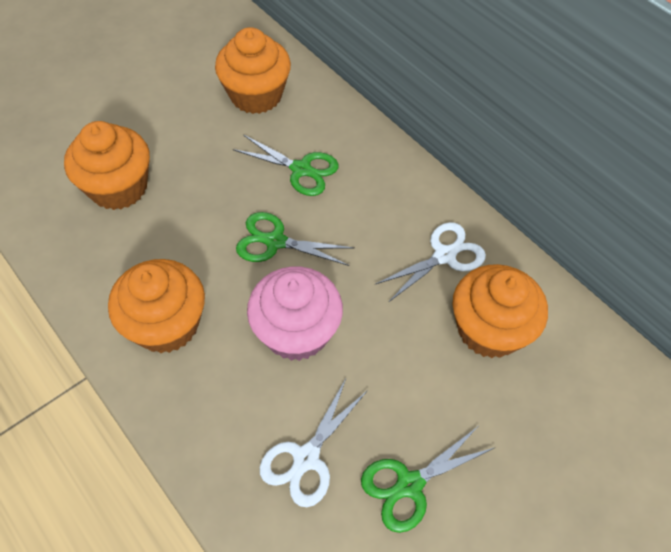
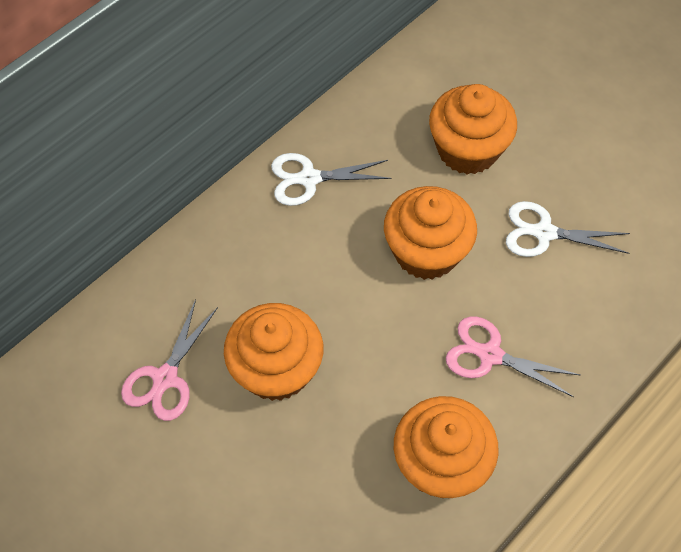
green scissors: 3 -> 0
pink cupcake: 1 -> 0
pink scissors: 0 -> 2

